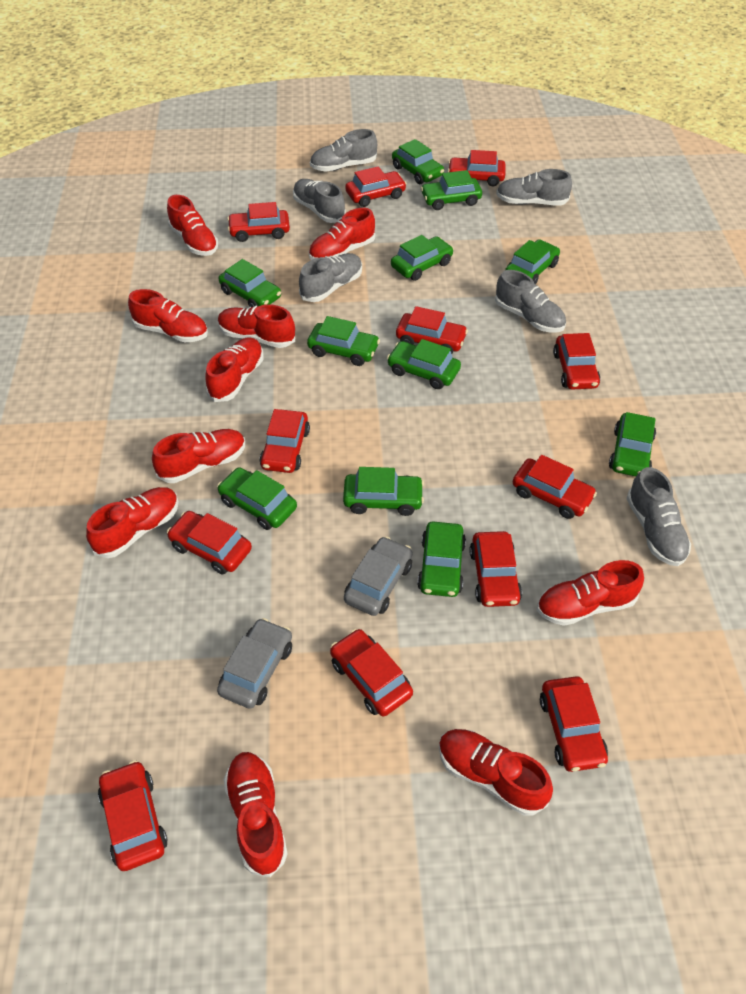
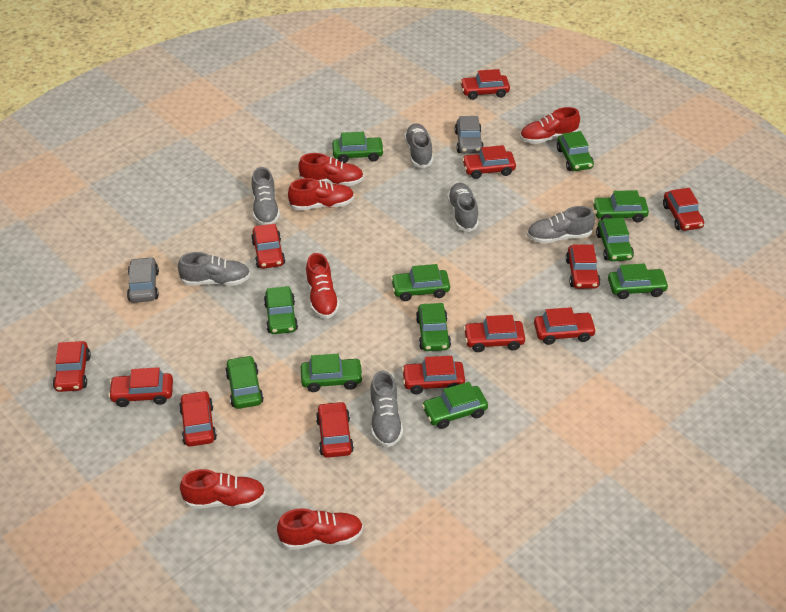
red shoe: 10 -> 6

